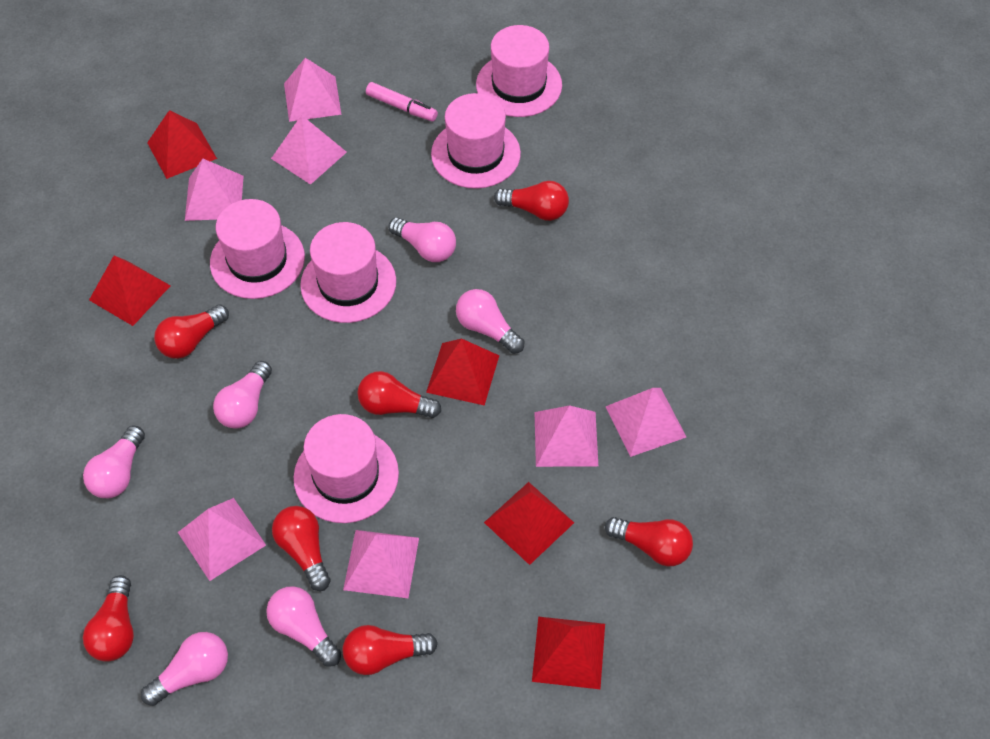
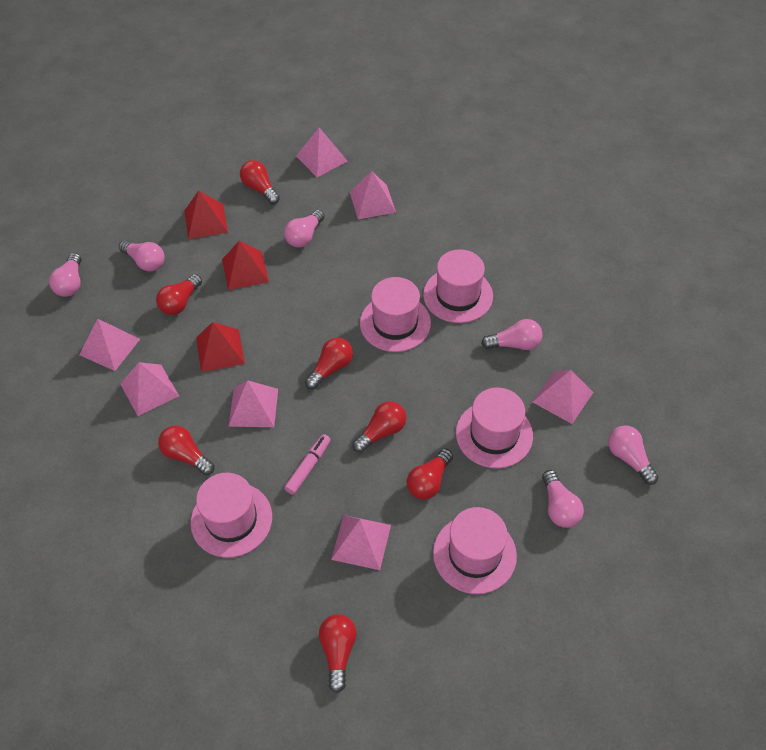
red pyramid: 5 -> 3

